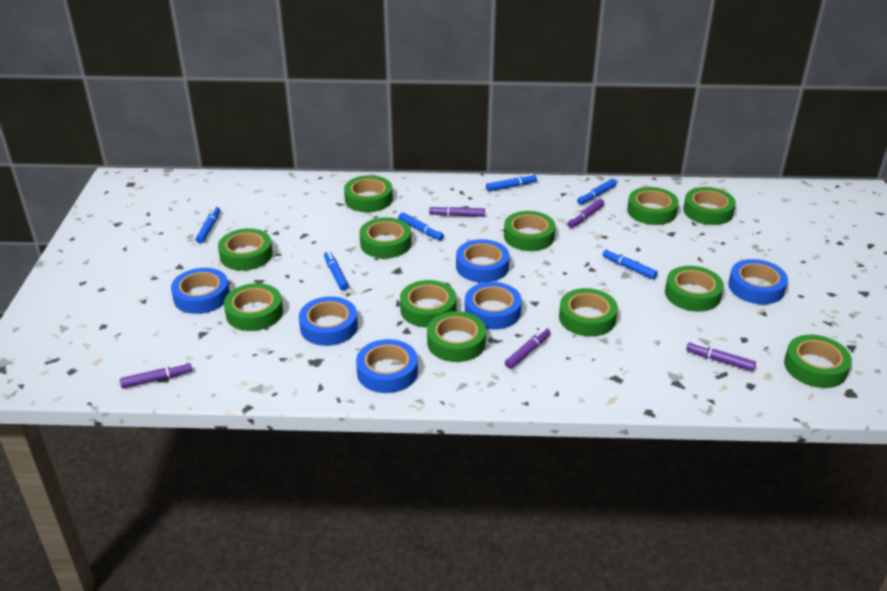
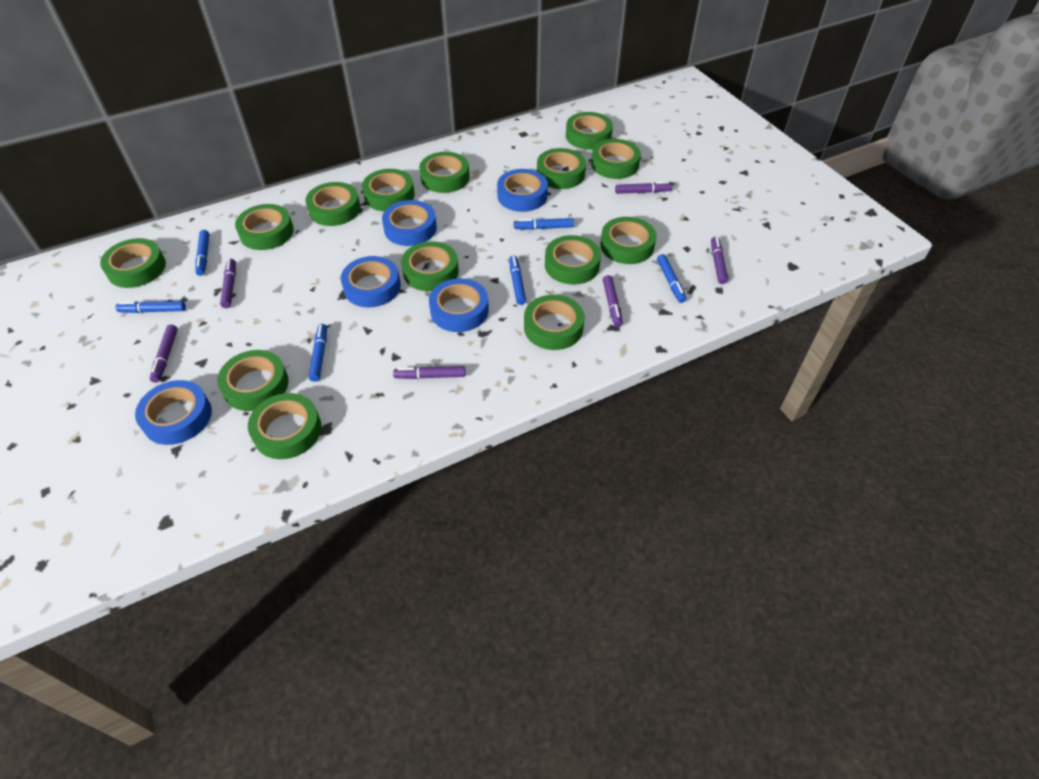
blue tape: 6 -> 5
green tape: 12 -> 14
purple marker: 5 -> 6

